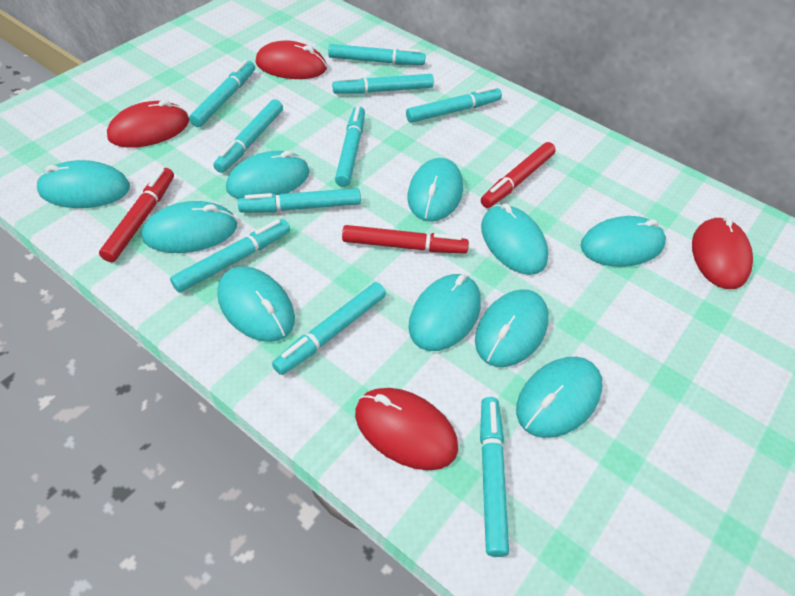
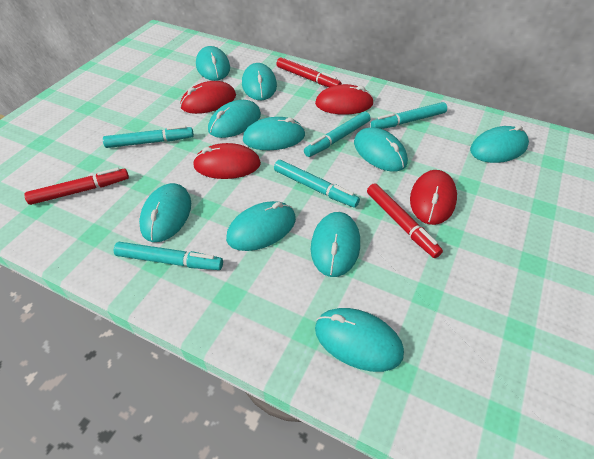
turquoise marker: 10 -> 5

